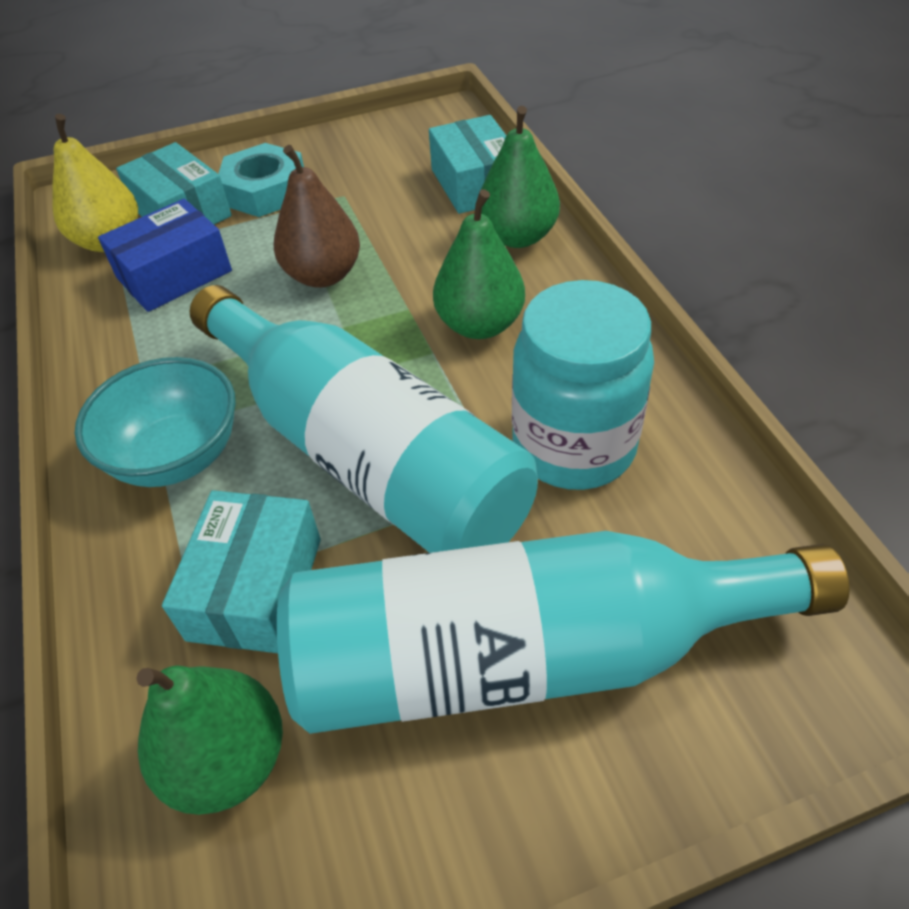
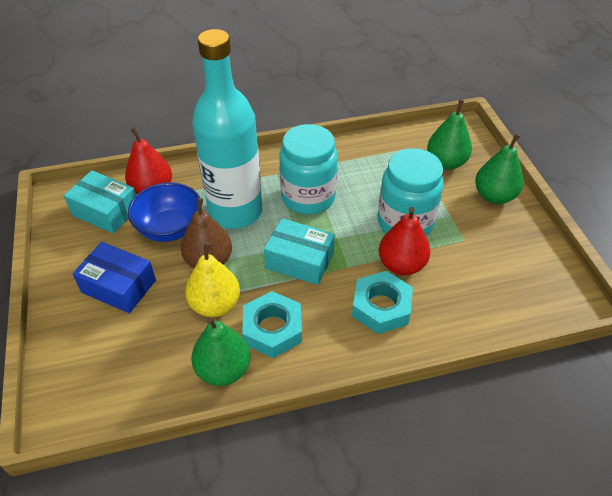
blue bowl: 0 -> 1
red pear: 0 -> 2
turquoise bottle: 2 -> 1
turquoise bowl: 1 -> 0
turquoise box: 3 -> 2
turquoise jar: 1 -> 2
turquoise nut: 1 -> 2

